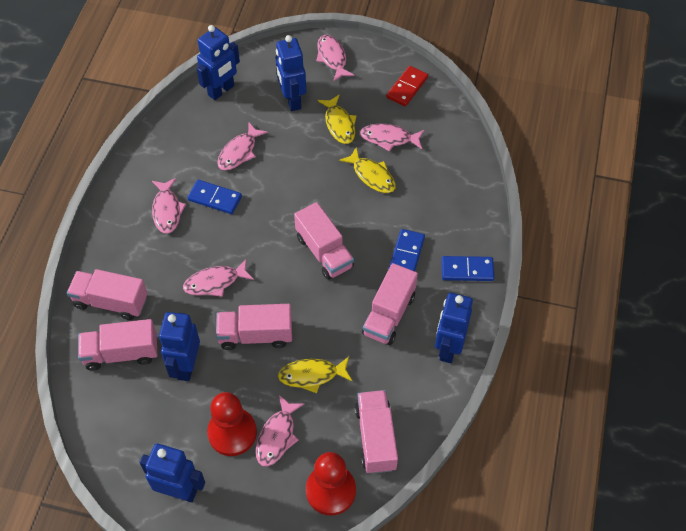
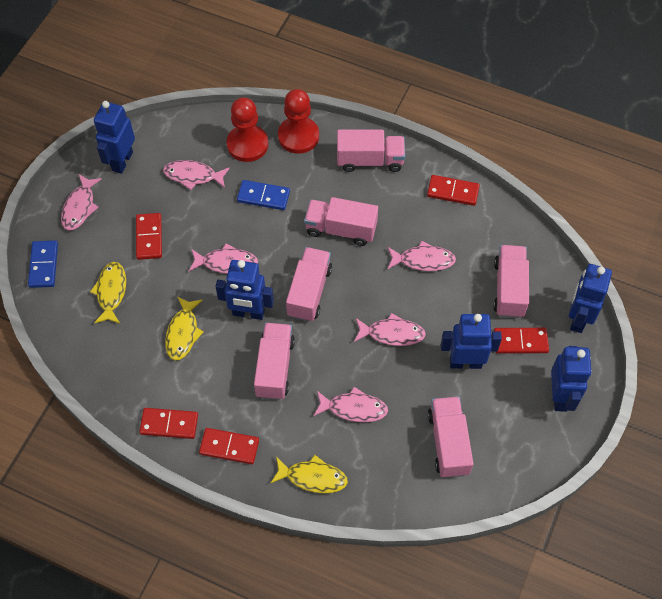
blue domino: 3 -> 2
red domino: 1 -> 5

